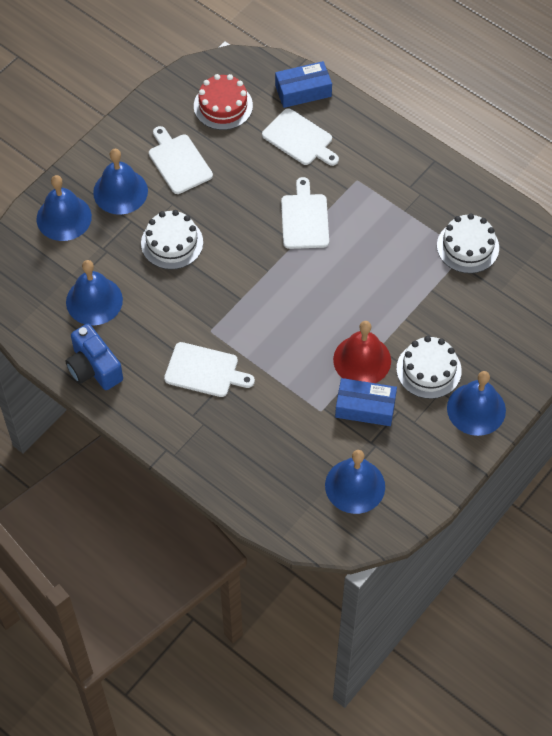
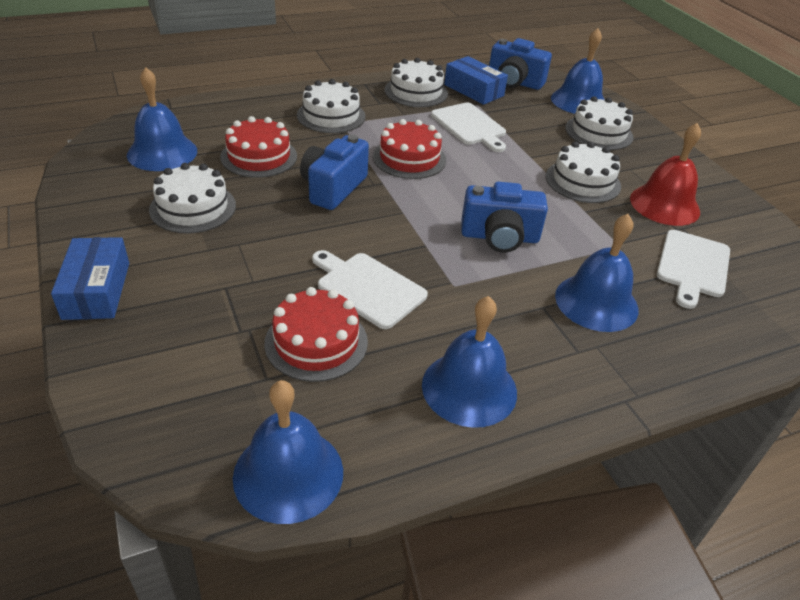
blue camera: 1 -> 3
red cake: 1 -> 3
white cake: 3 -> 5
white cutting board: 4 -> 3

